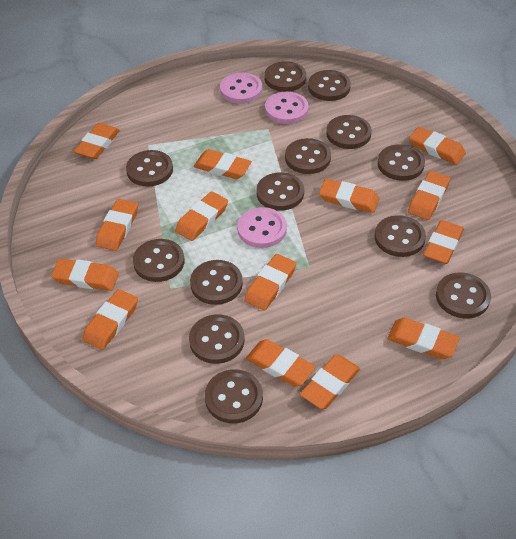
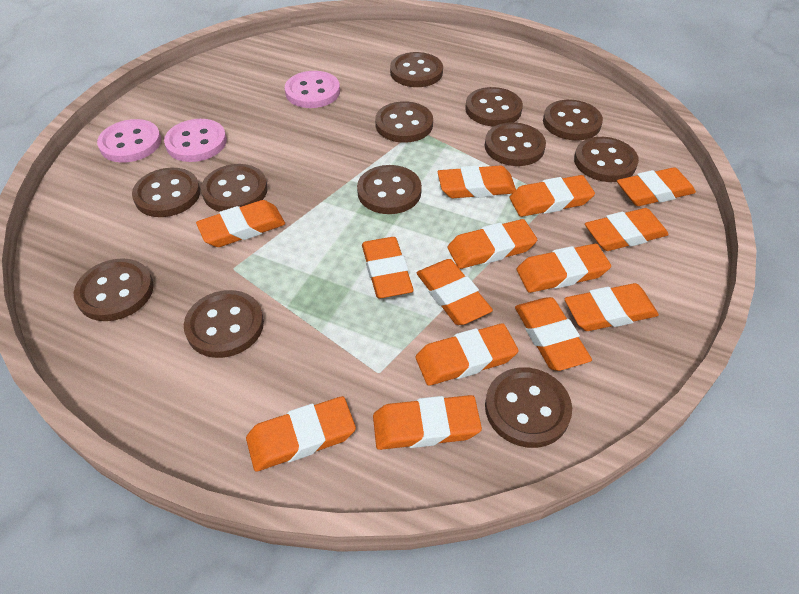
brown button: 13 -> 12

